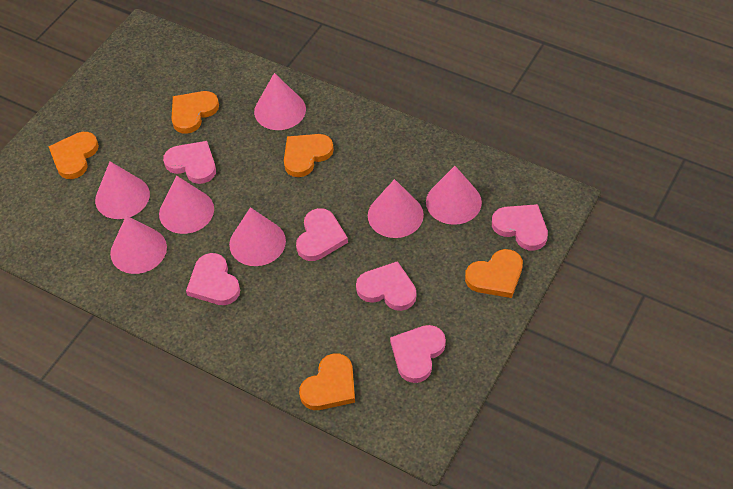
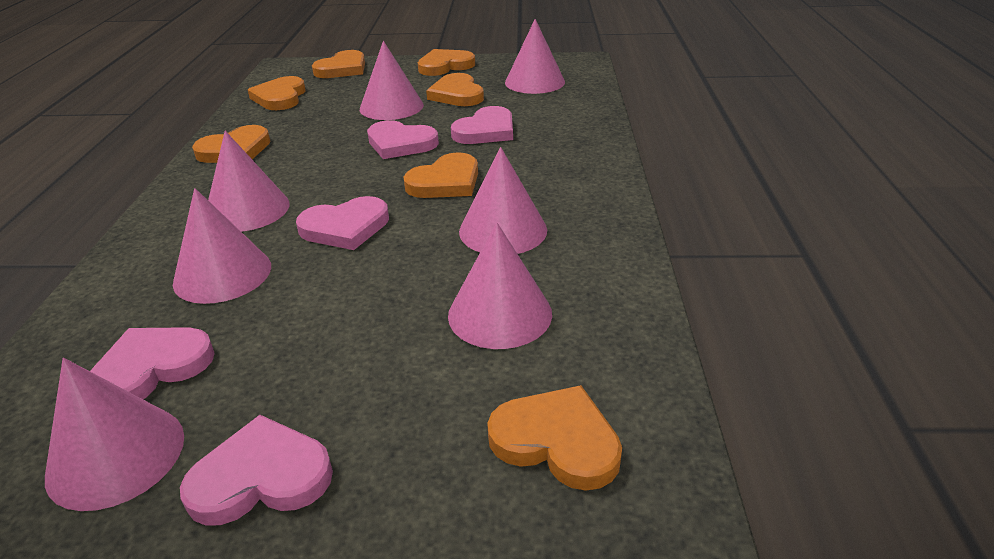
orange heart: 5 -> 7
pink heart: 6 -> 5

